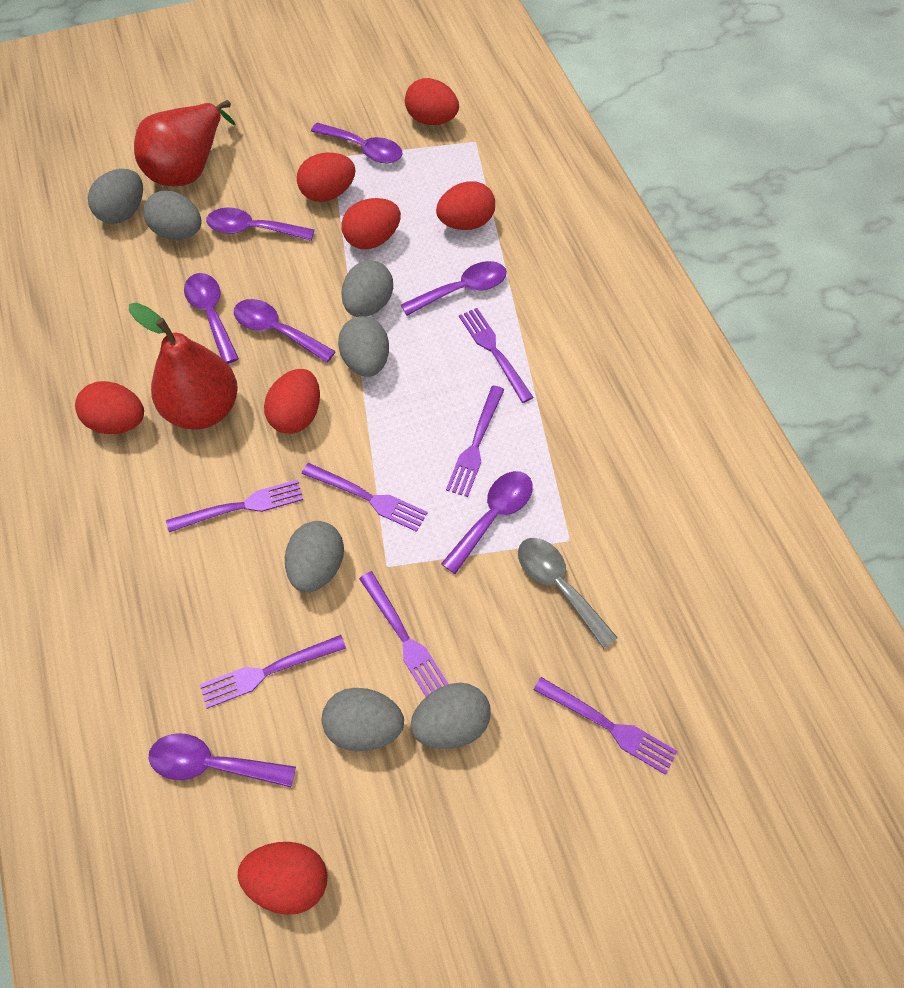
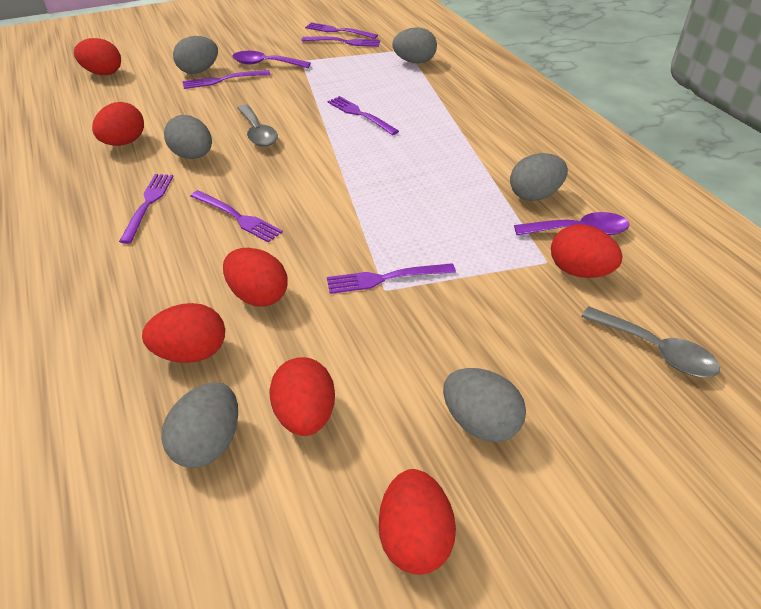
grey egg: 7 -> 6
grey spoon: 1 -> 2
purple spoon: 7 -> 2
red pear: 2 -> 0

